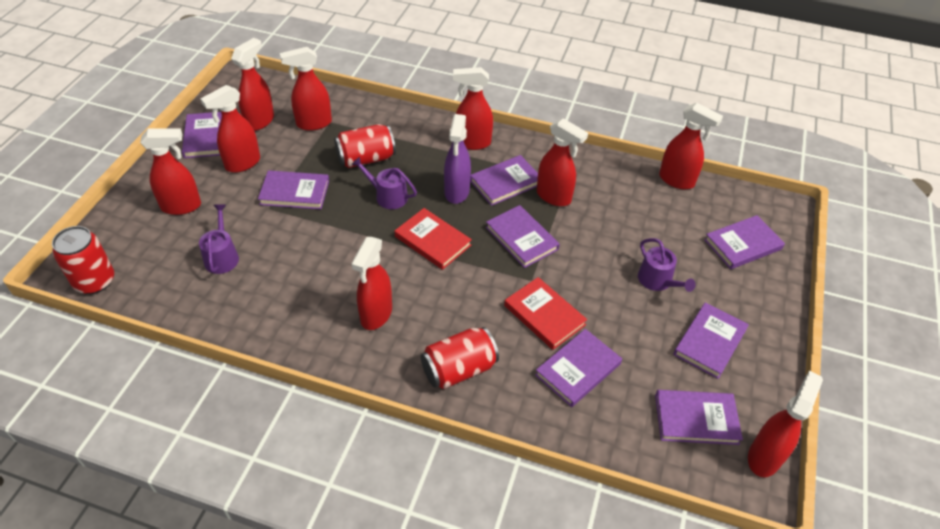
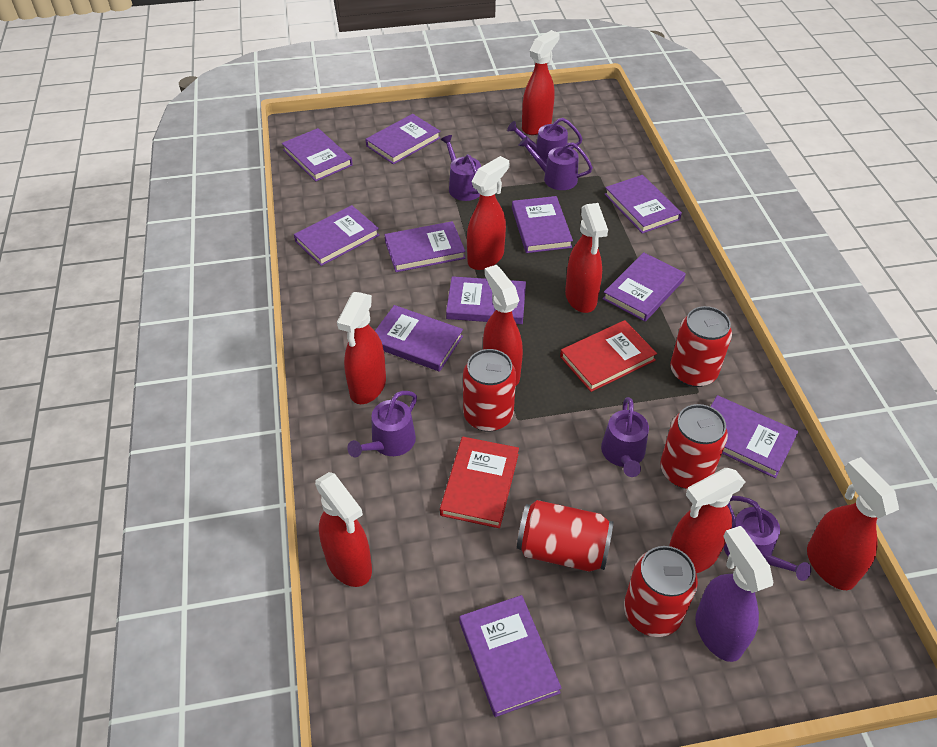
purple book: 8 -> 11
purple watering can: 3 -> 6
red can: 3 -> 5
red spray bottle: 9 -> 8

